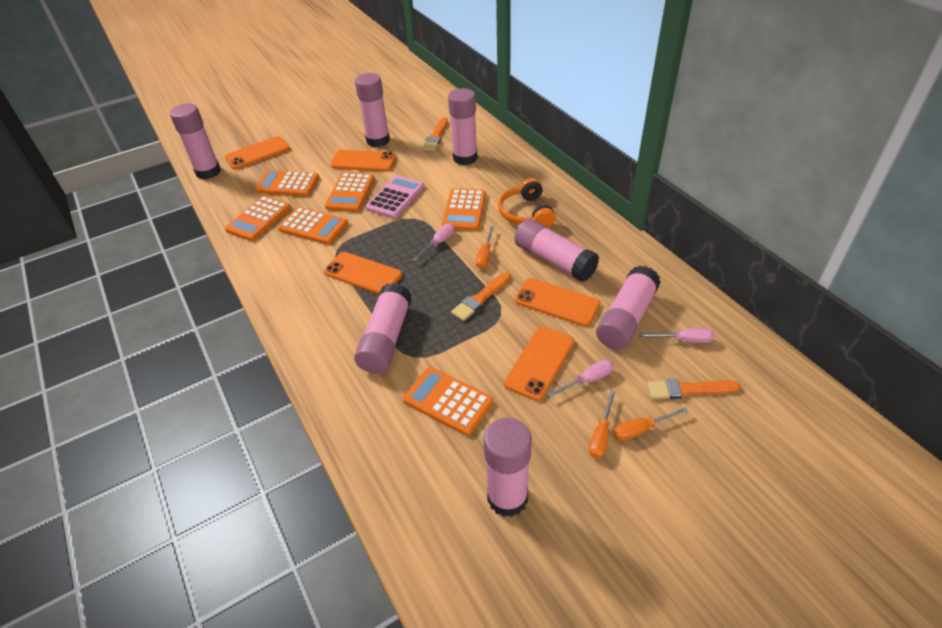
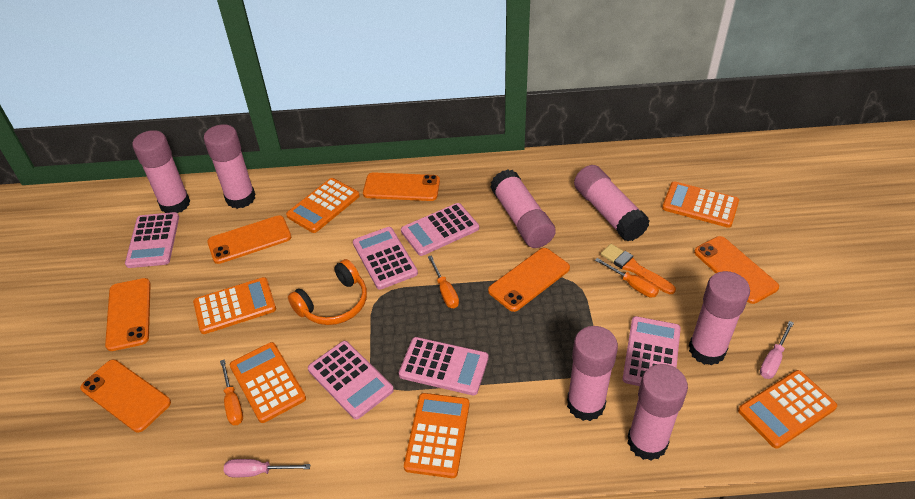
orange brush: 3 -> 1
orange phone: 5 -> 6
pink calculator: 1 -> 6
pink screwdriver: 3 -> 2

